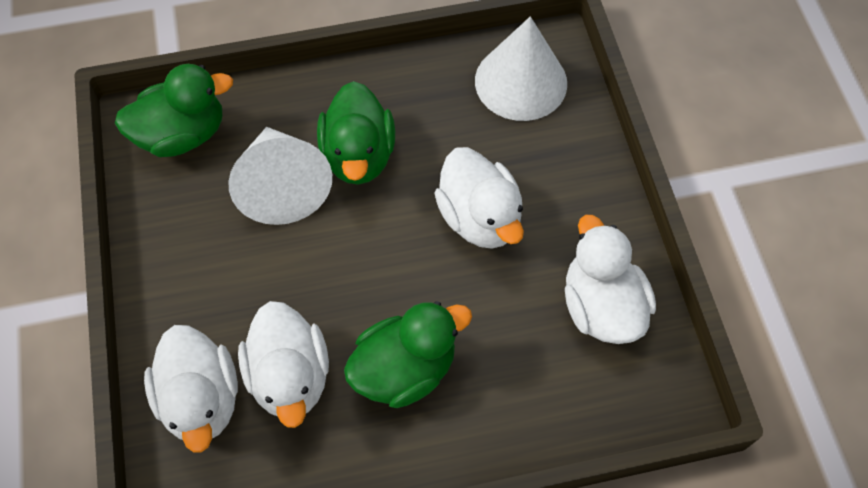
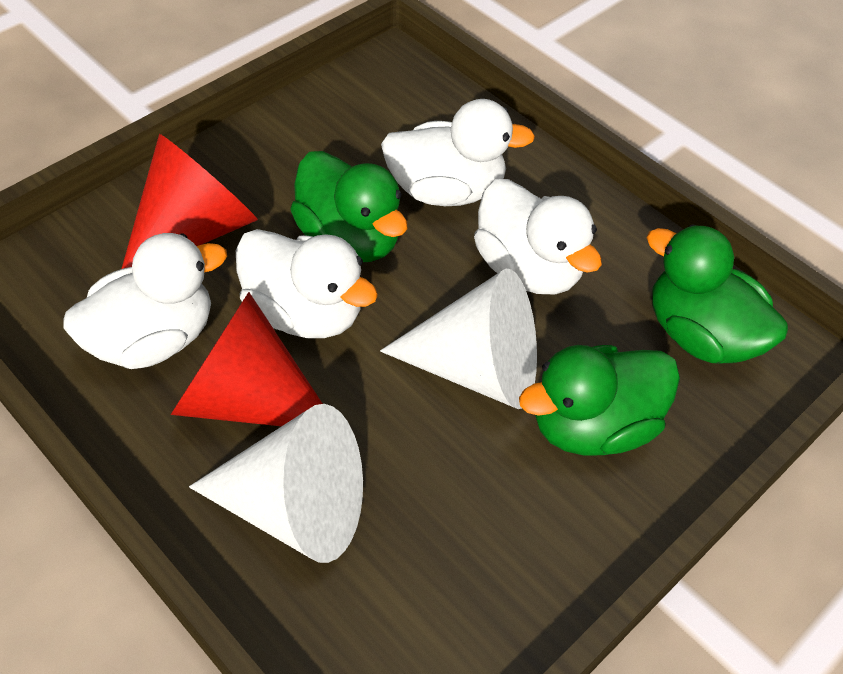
red cone: 0 -> 2

